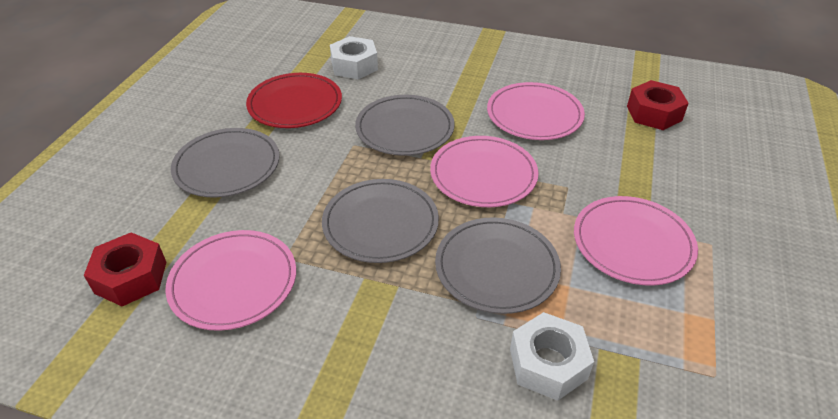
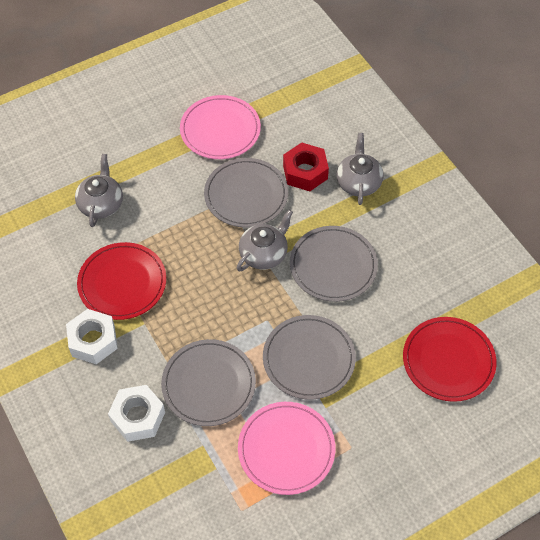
grey teapot: 0 -> 3
pink plate: 4 -> 2
red nut: 2 -> 1
red plate: 1 -> 2

